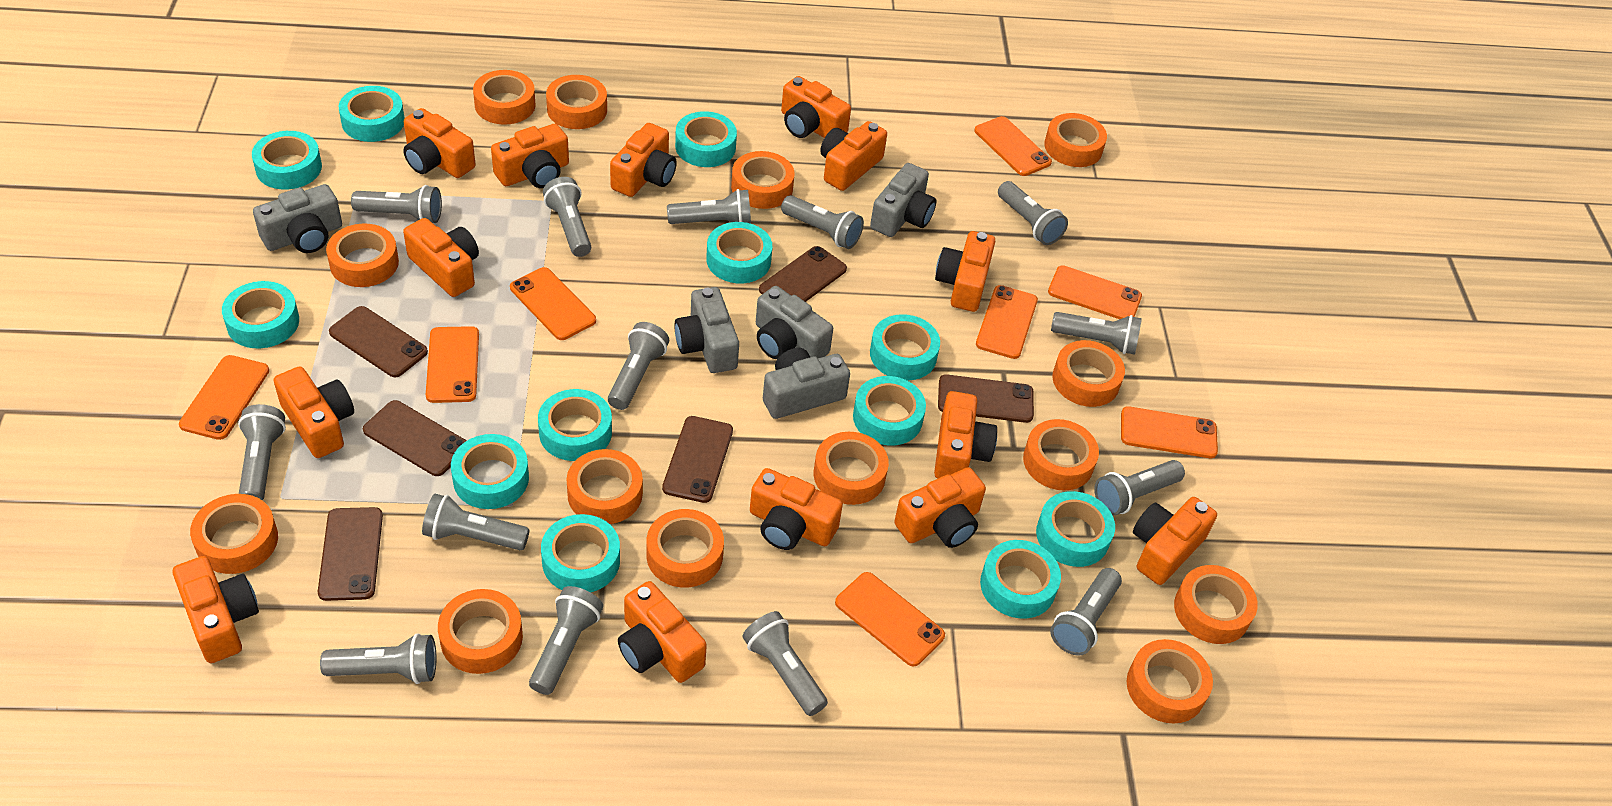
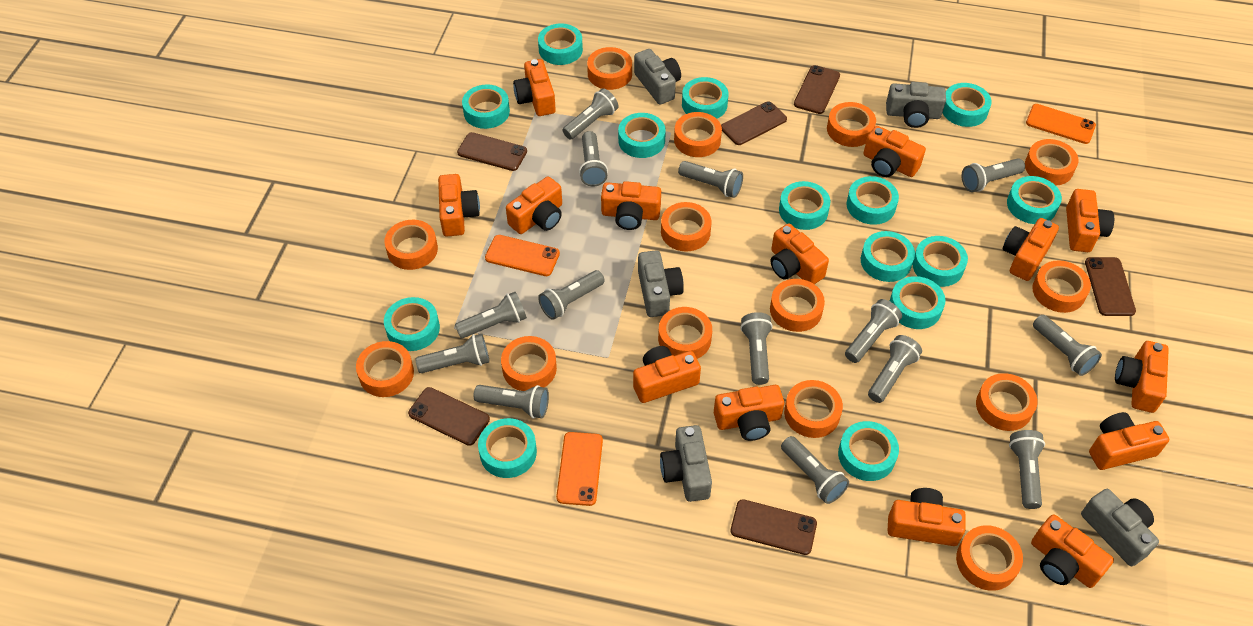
orange phone: 8 -> 3
turquoise tape: 12 -> 14

